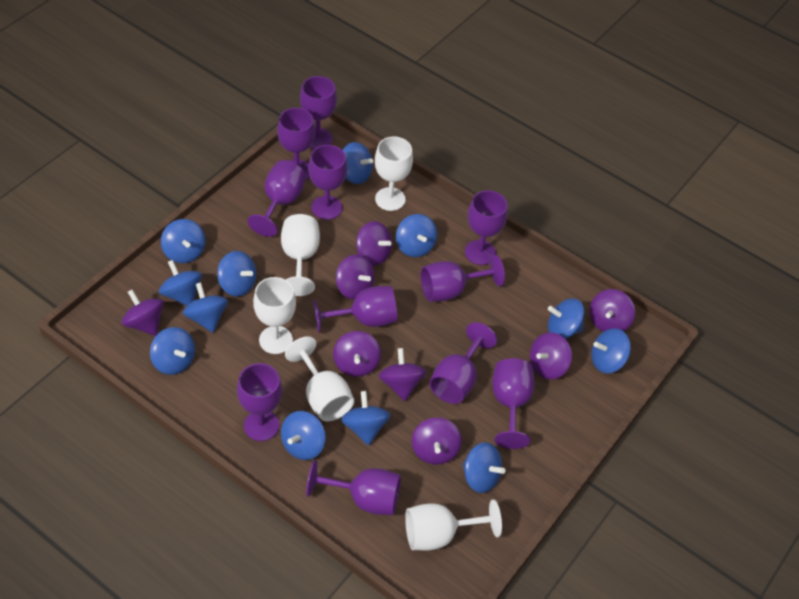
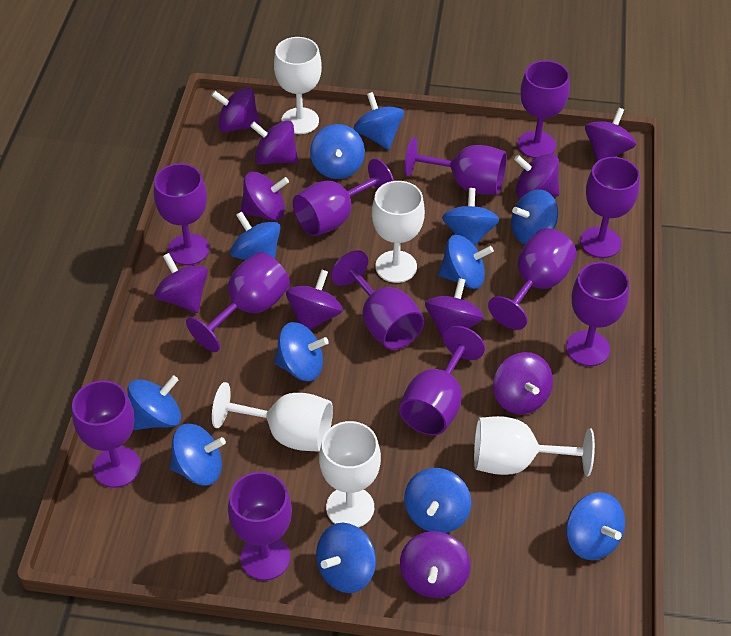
purple goblet: 11 -> 12
purple spinning top: 8 -> 10

